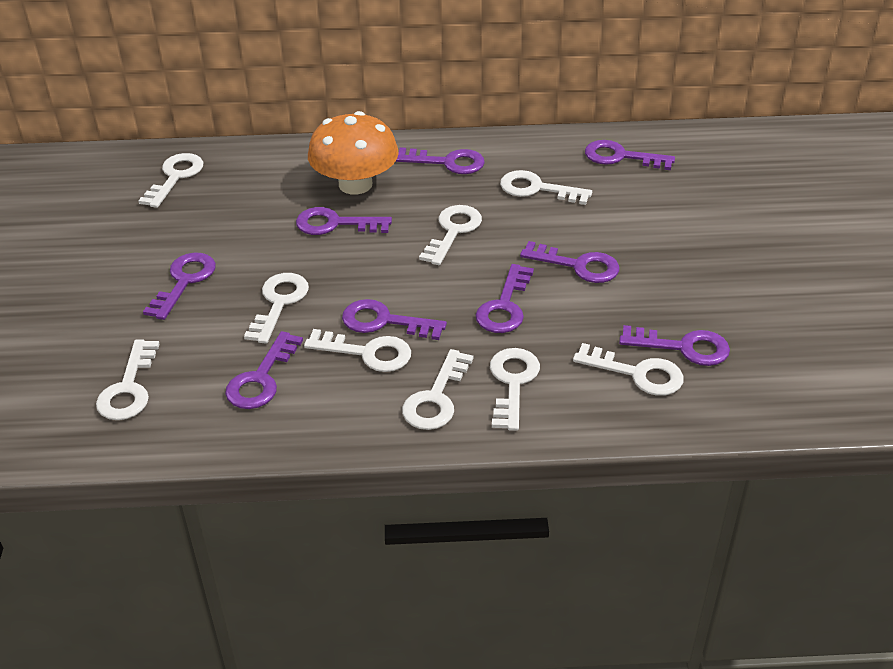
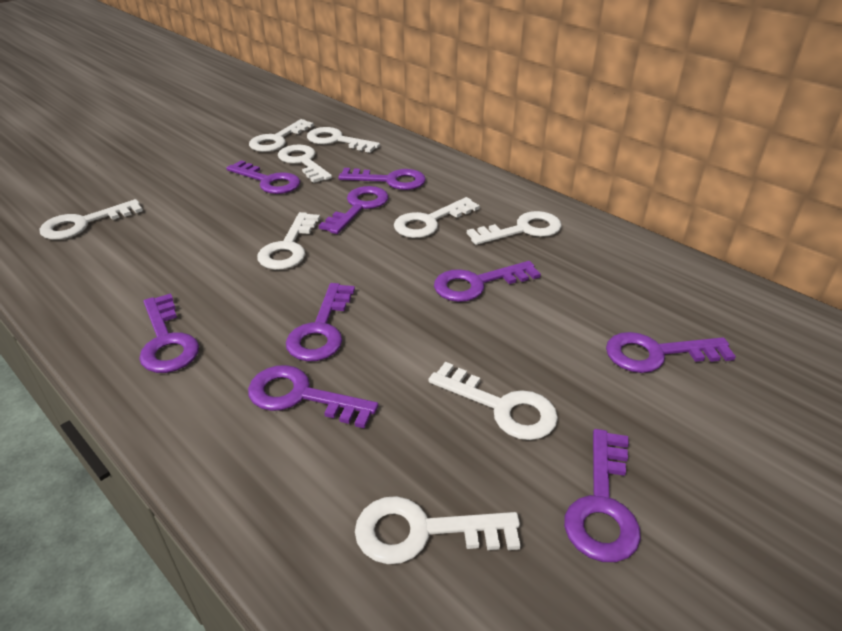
orange mushroom: 1 -> 0

